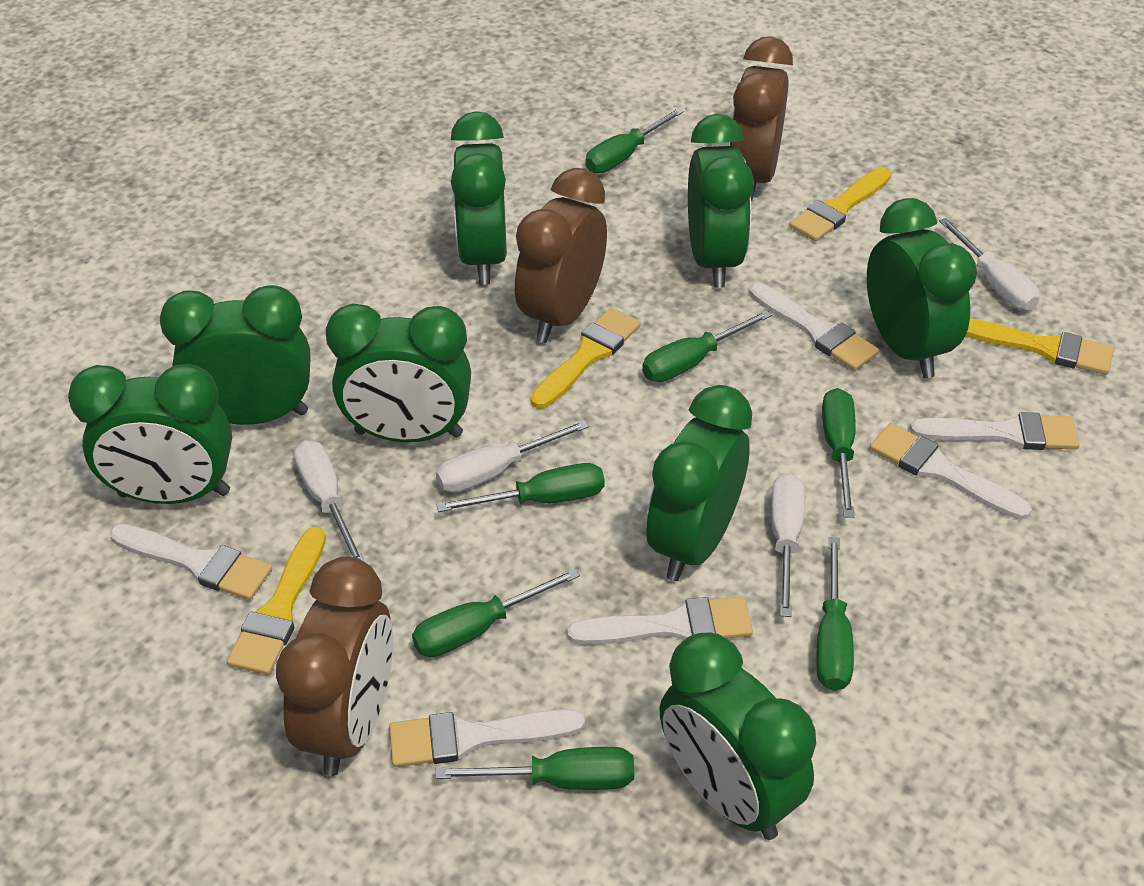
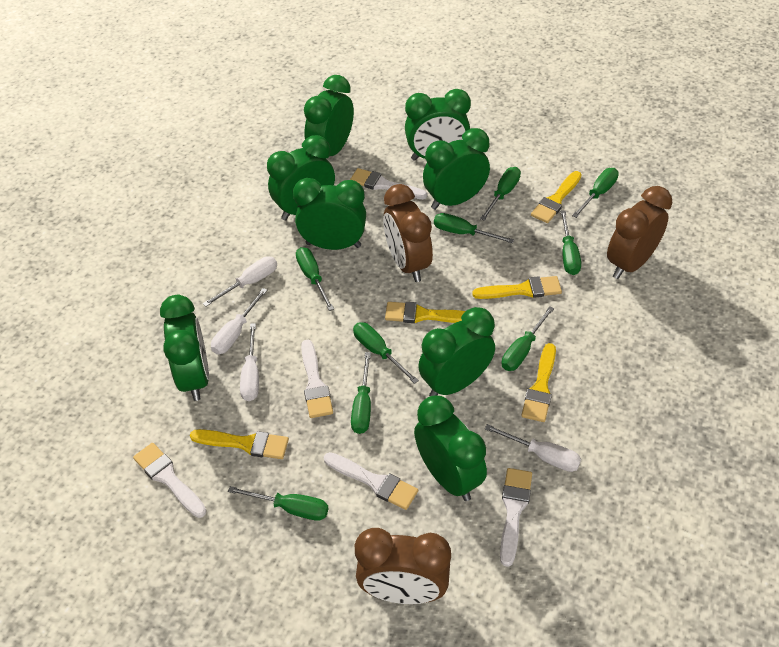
green screwdriver: 7 -> 9
white brush: 6 -> 5
yellow brush: 4 -> 5

